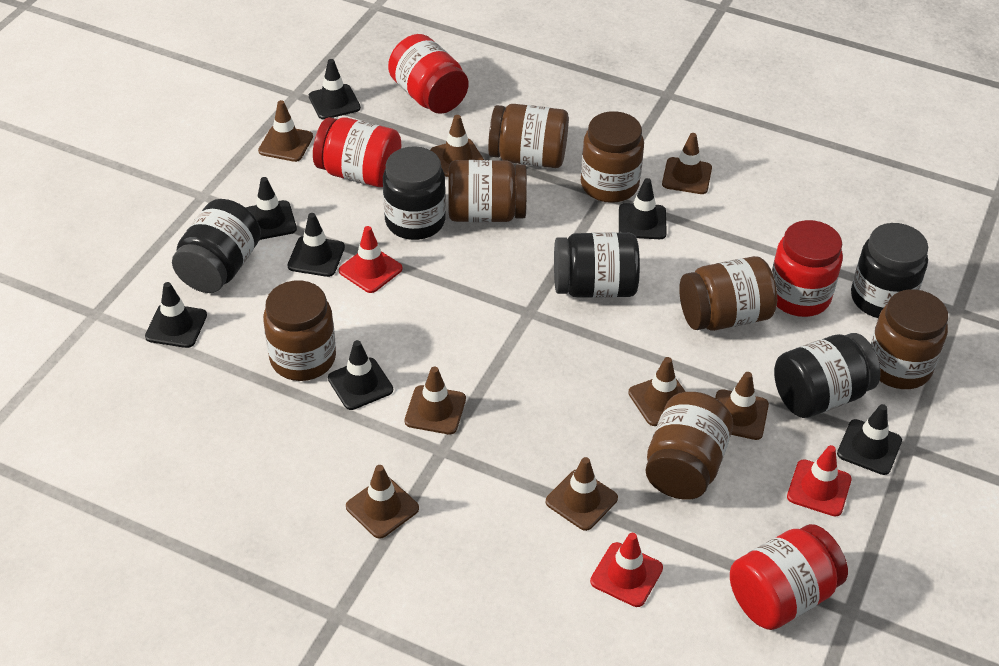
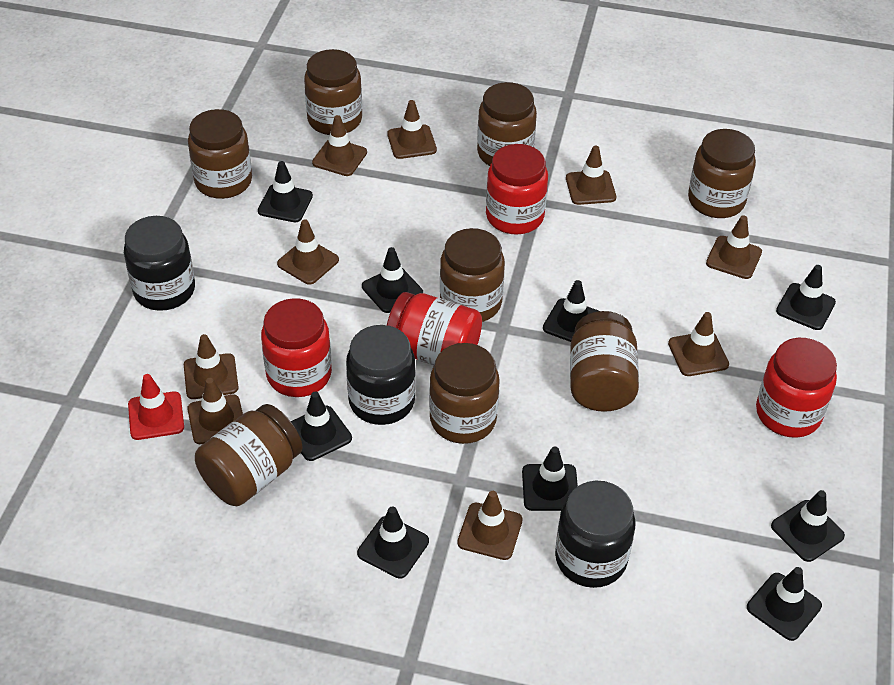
black jar: 5 -> 3
black traffic cone: 7 -> 9
brown jar: 7 -> 8
brown traffic cone: 8 -> 9
red traffic cone: 3 -> 1

